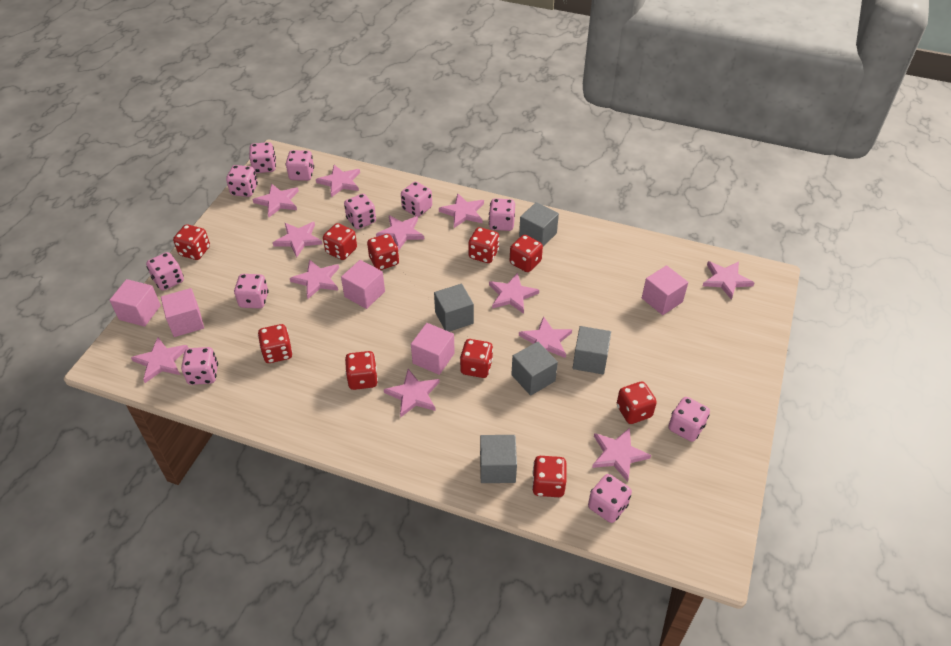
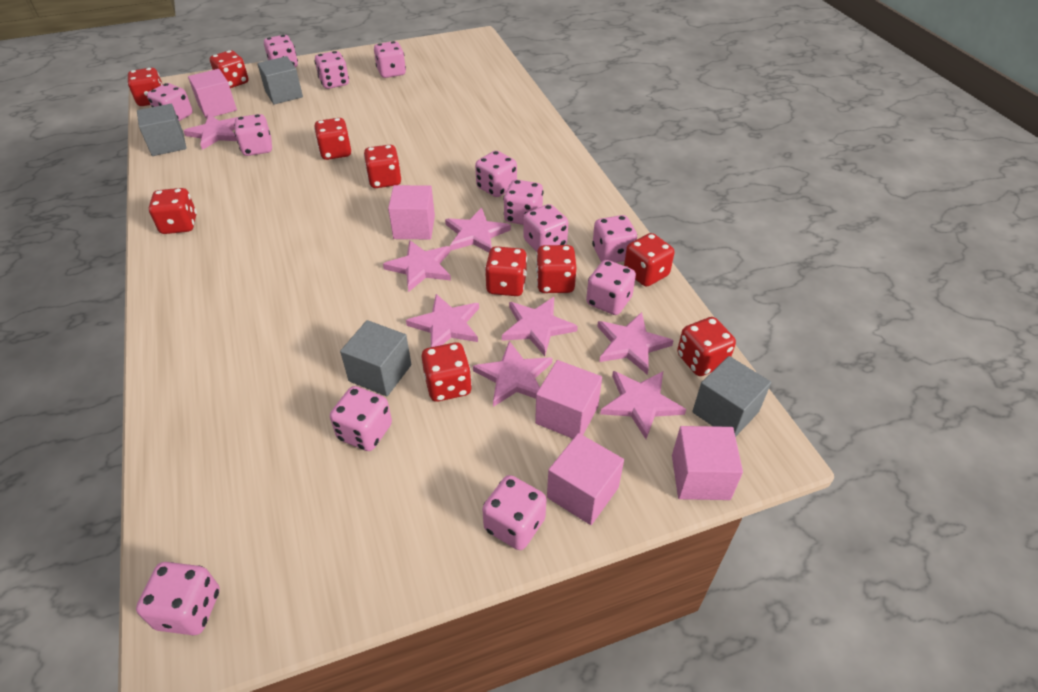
grey cube: 5 -> 4
pink dice: 11 -> 13
pink star: 12 -> 8

